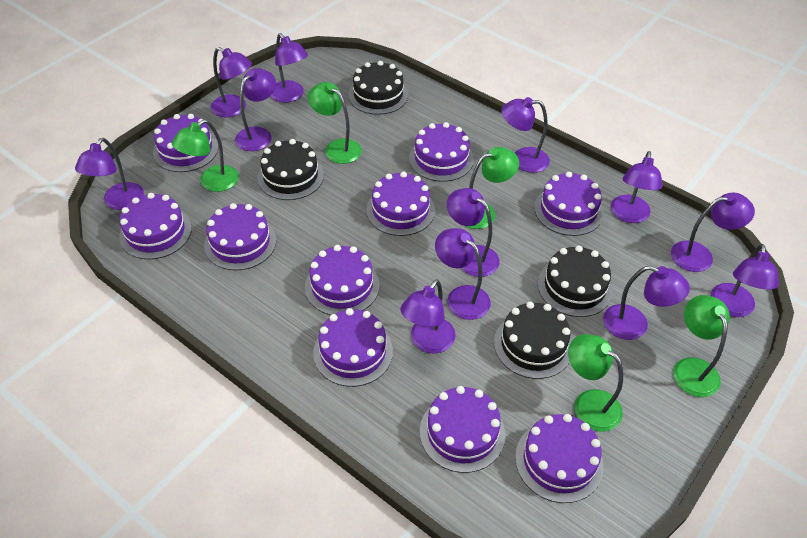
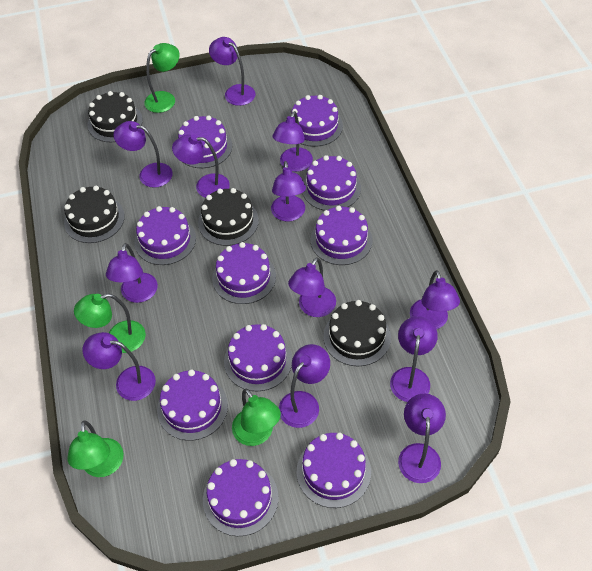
green lamp: 5 -> 4

